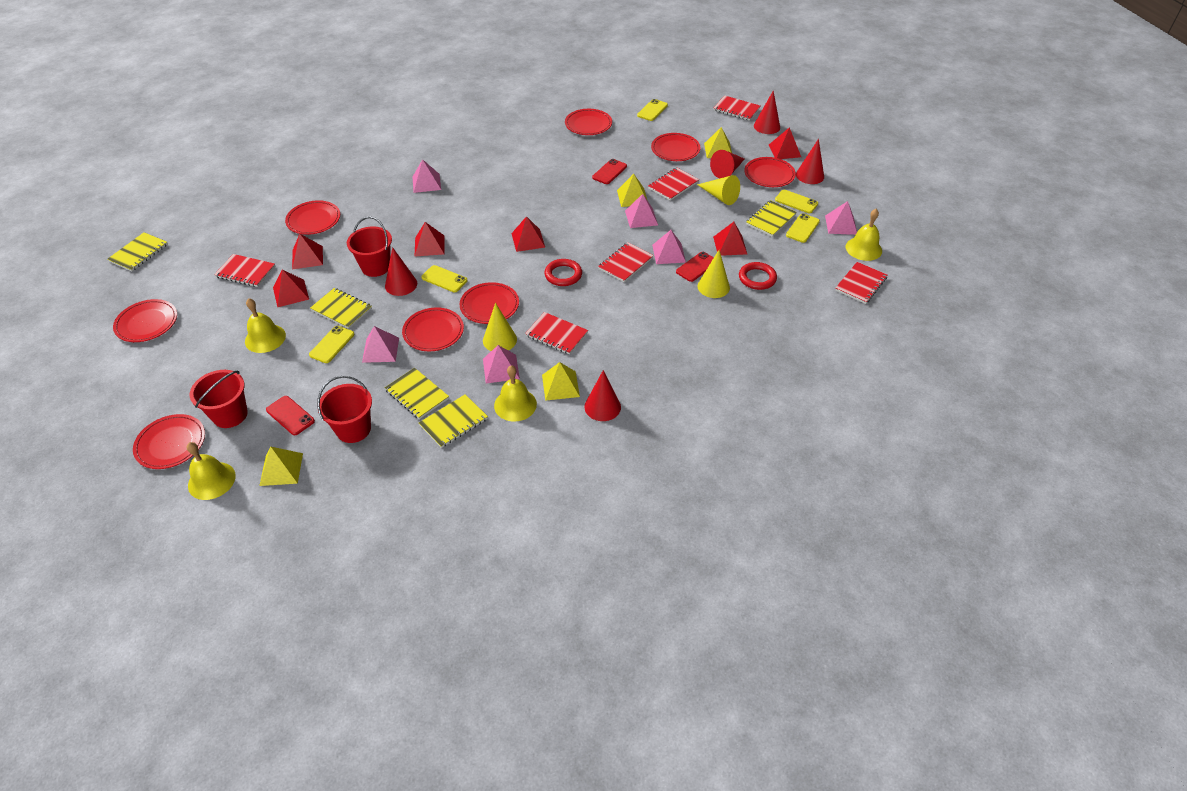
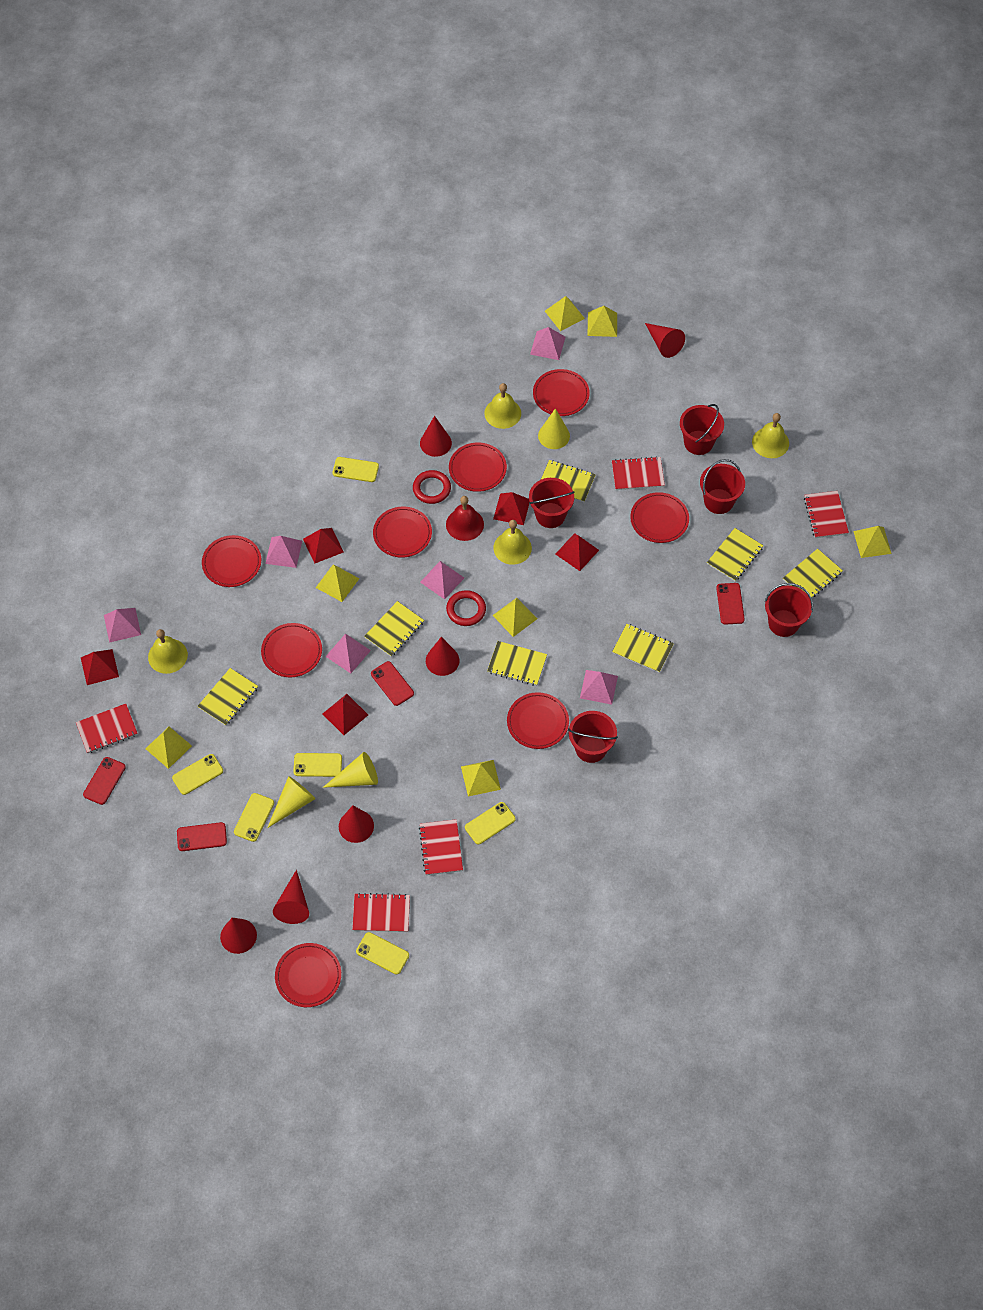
red bell: 0 -> 1
red bucket: 3 -> 5
red cone: 5 -> 6
red notebook: 6 -> 5
red phone: 3 -> 4
red pyramid: 6 -> 5
yellow notebook: 5 -> 7
yellow phone: 5 -> 6
yellow pyramid: 4 -> 7

